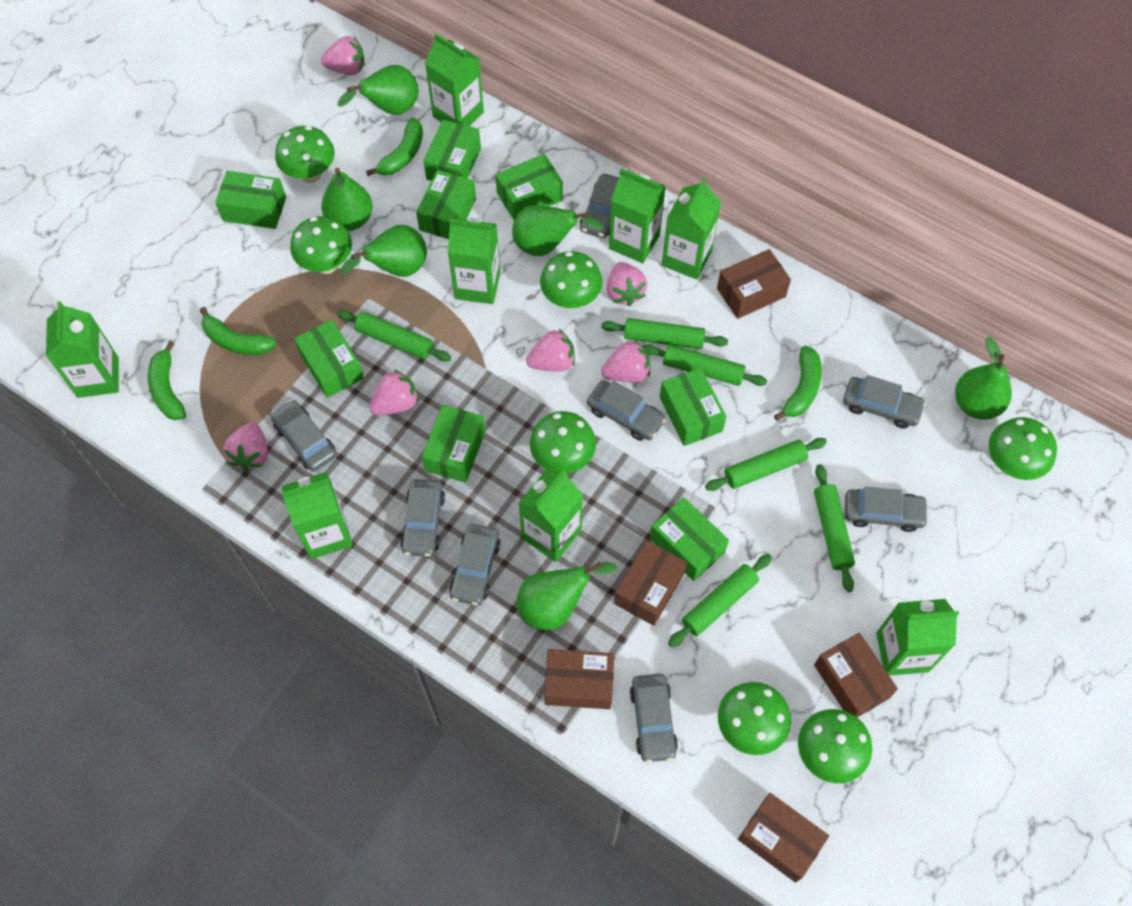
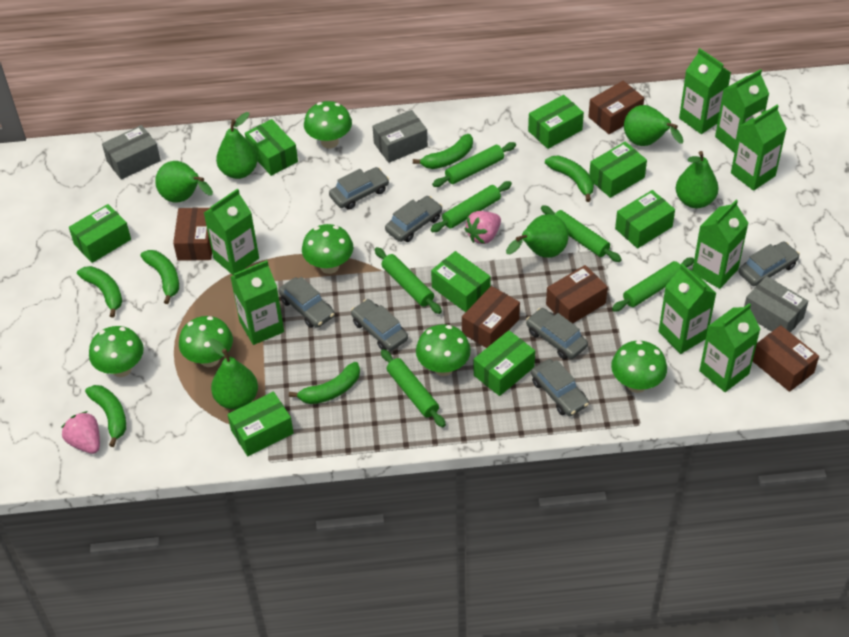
green banana: 4 -> 6
green mushroom: 7 -> 6
grey box: 0 -> 3
grey car: 8 -> 7
pink strawberry: 6 -> 2

